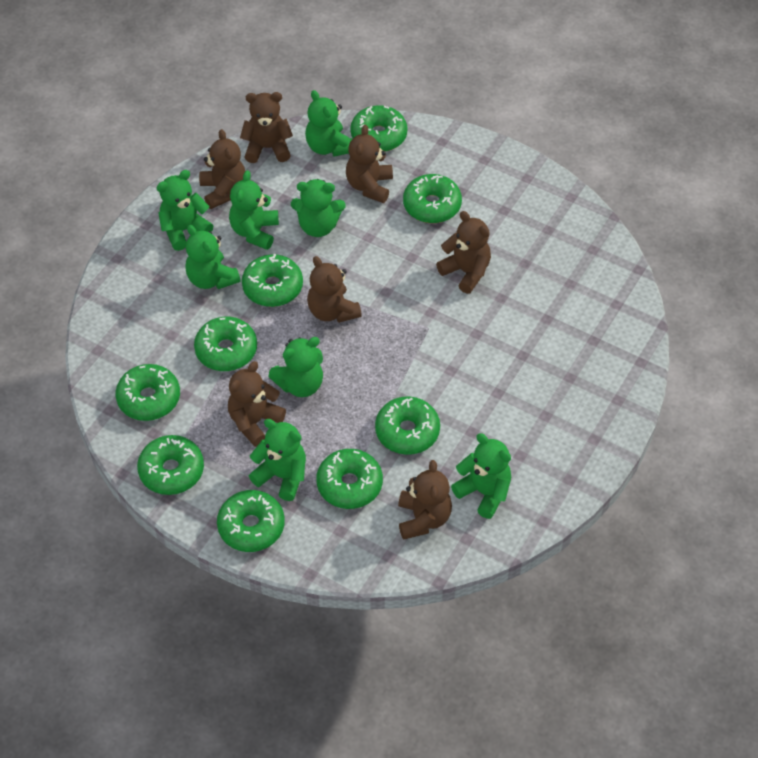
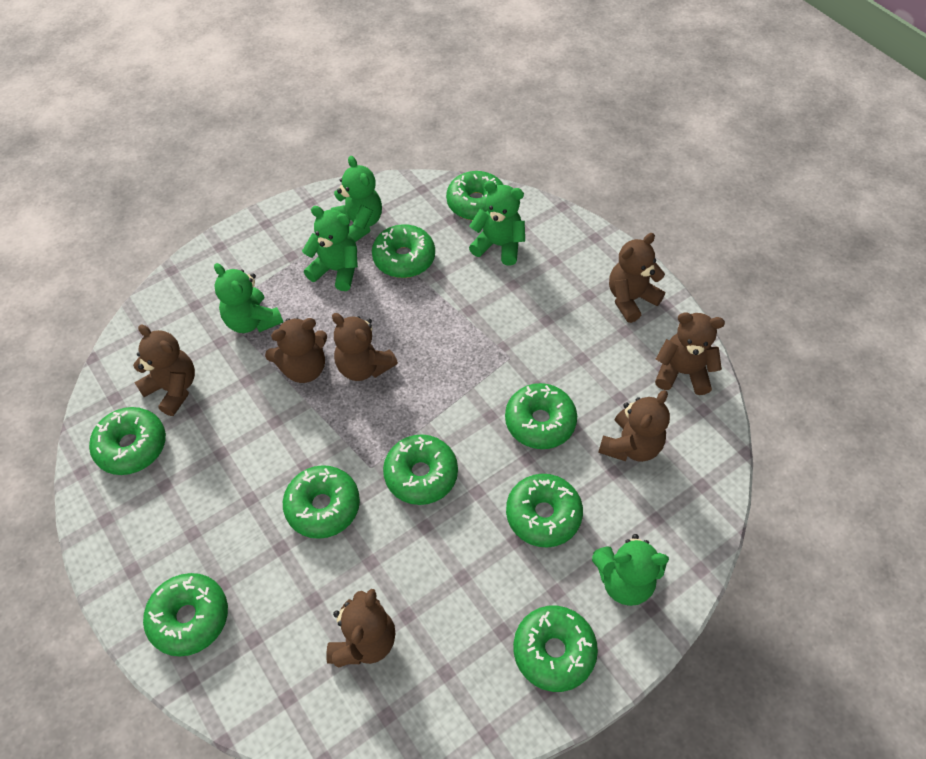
green teddy bear: 8 -> 5

